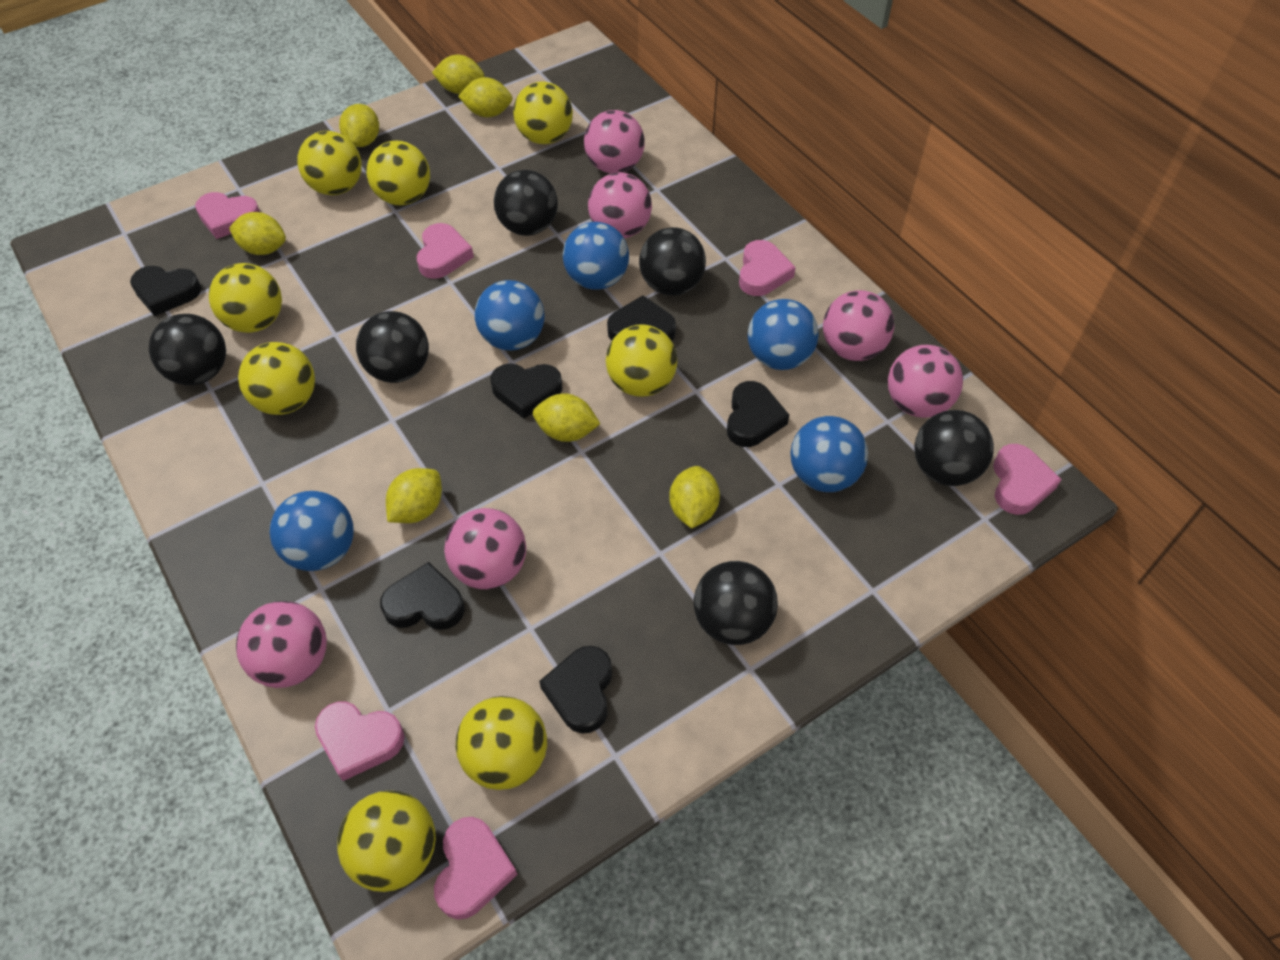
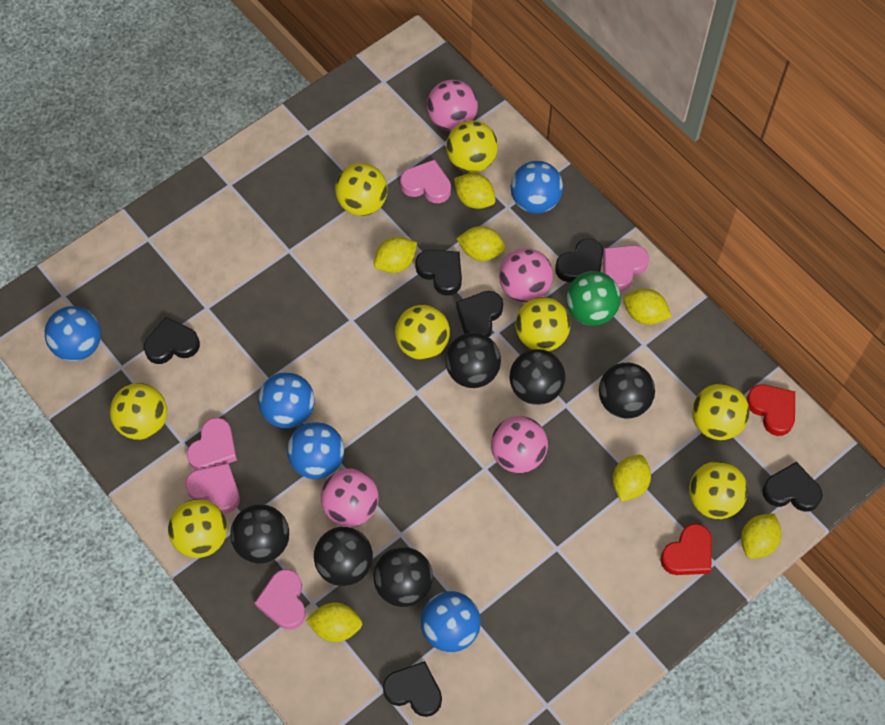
green ball: 0 -> 1
pink ball: 6 -> 4
pink heart: 6 -> 5
red heart: 0 -> 2

